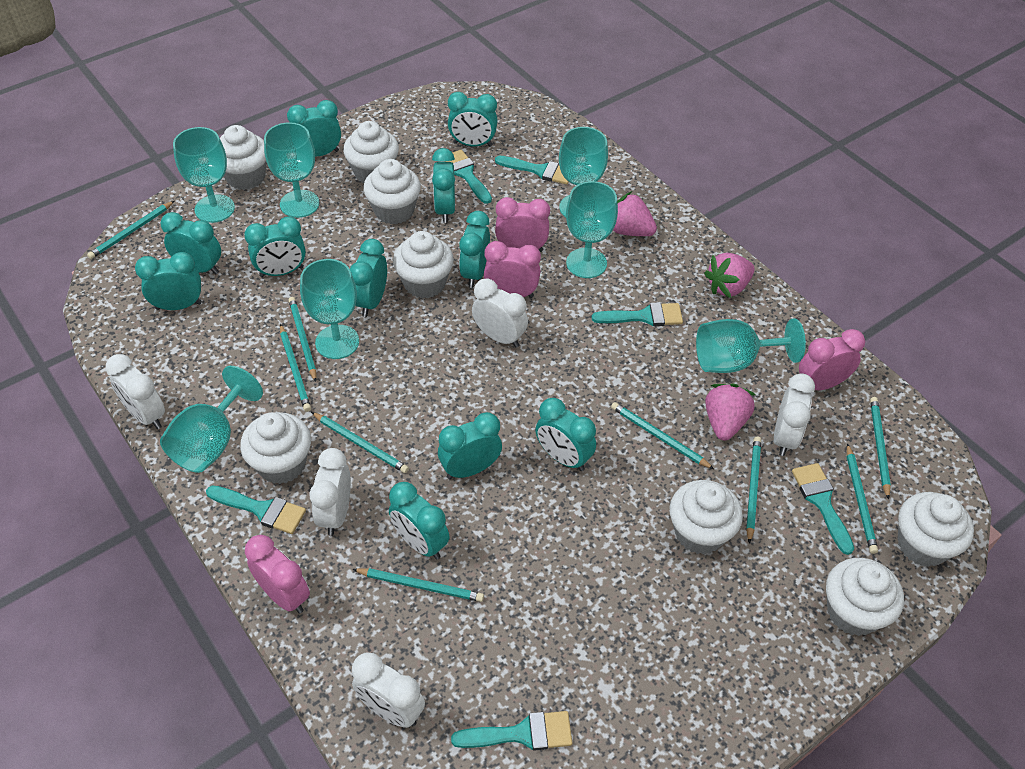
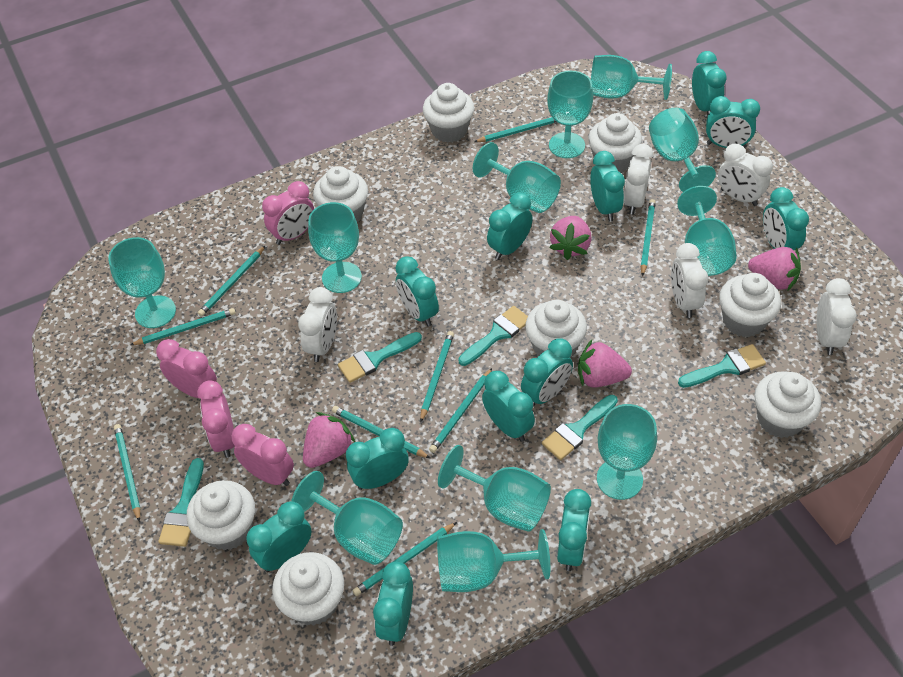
pink strawberry: 3 -> 4
turquoise brush: 6 -> 5
turquoise clock: 11 -> 12
turquoise goblet: 7 -> 11

